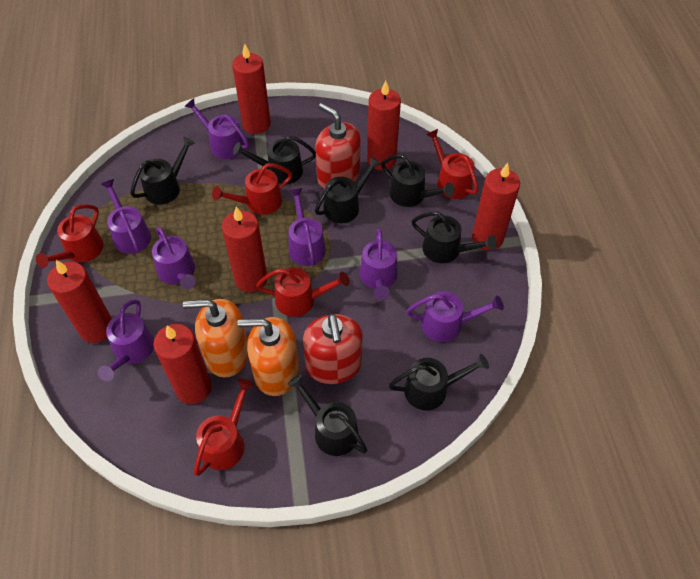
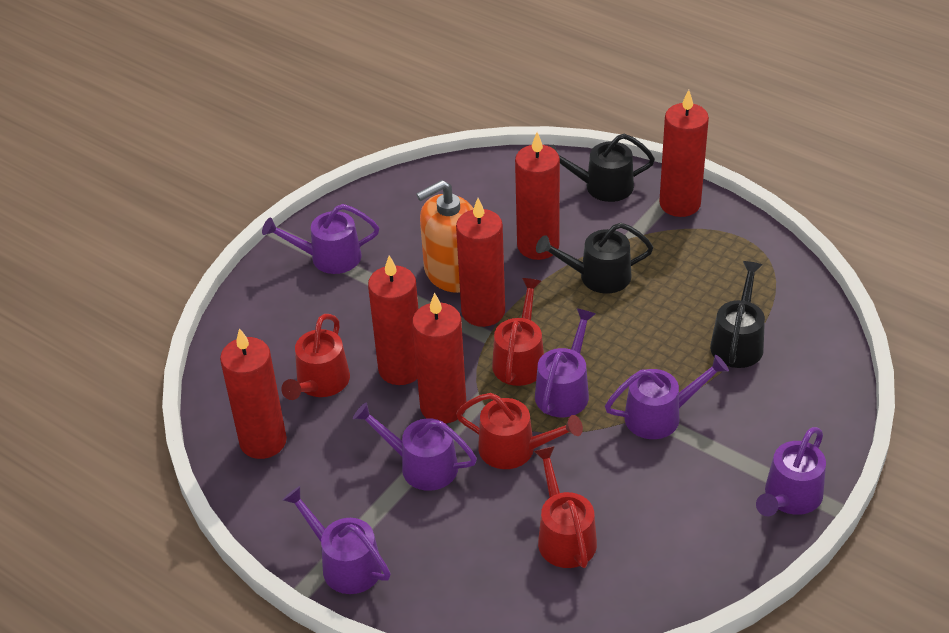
black watering can: 7 -> 3
orange soap dispenser: 2 -> 1
purple watering can: 7 -> 6
red soap dispenser: 2 -> 0
red watering can: 5 -> 4

